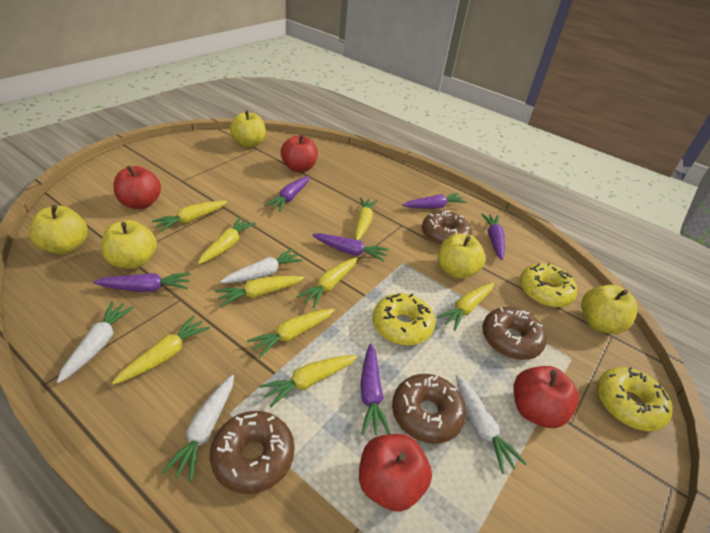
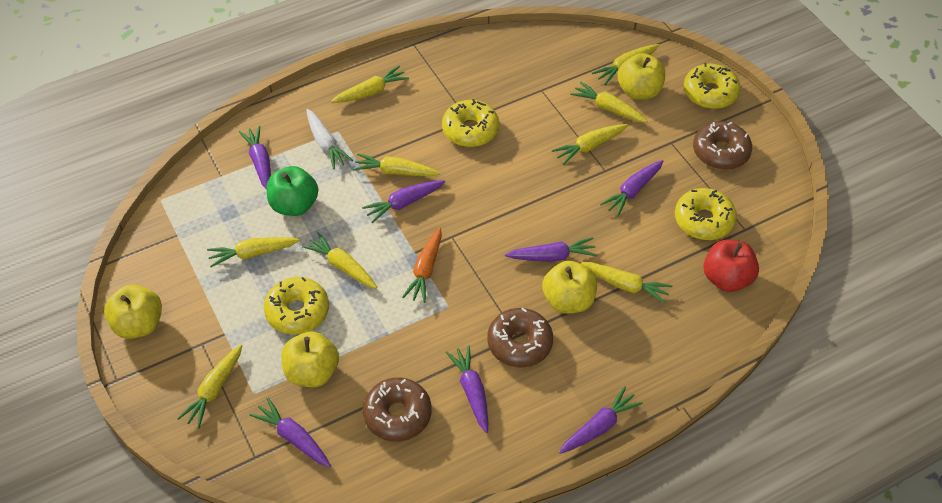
brown donut: 4 -> 3
green apple: 0 -> 1
orange carrot: 0 -> 1
purple carrot: 6 -> 7
red apple: 4 -> 1
white carrot: 4 -> 1
yellow apple: 5 -> 4
yellow donut: 3 -> 4

